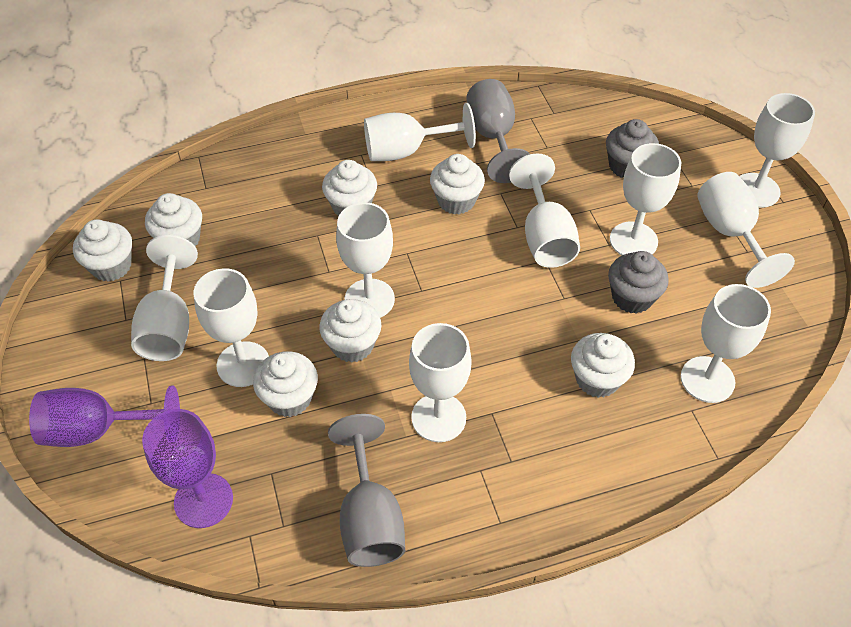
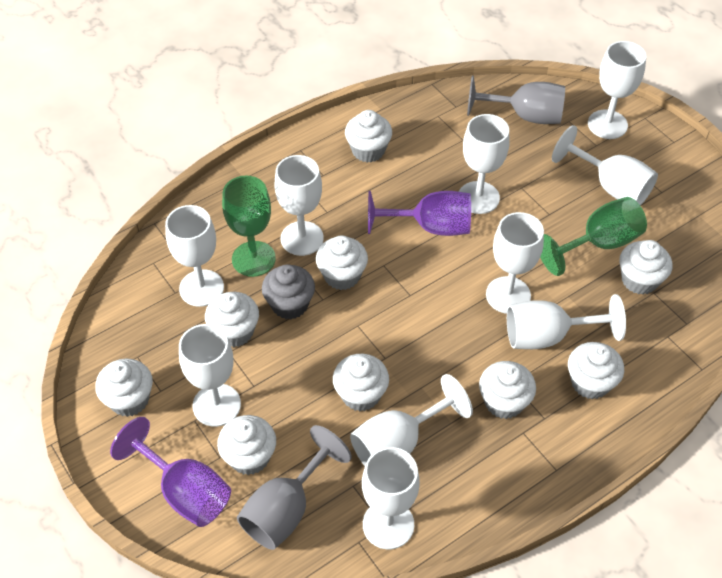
green goblet: 0 -> 2
grey cupcake: 2 -> 1
white cupcake: 7 -> 9

